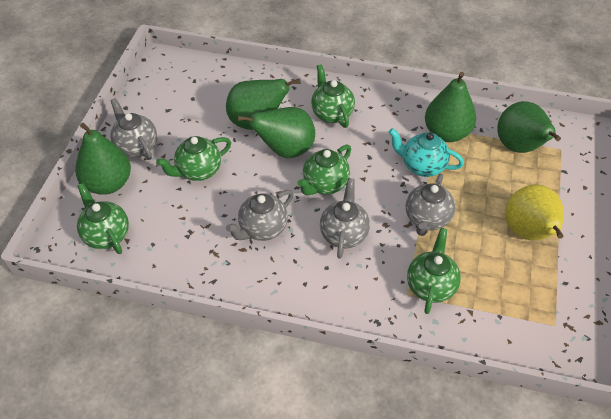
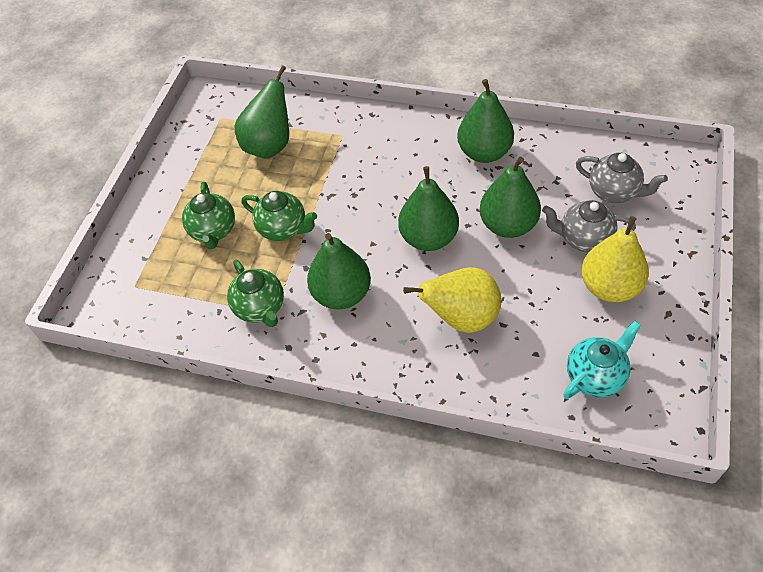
green teapot: 5 -> 3
grey teapot: 4 -> 2
yellow pear: 1 -> 2

